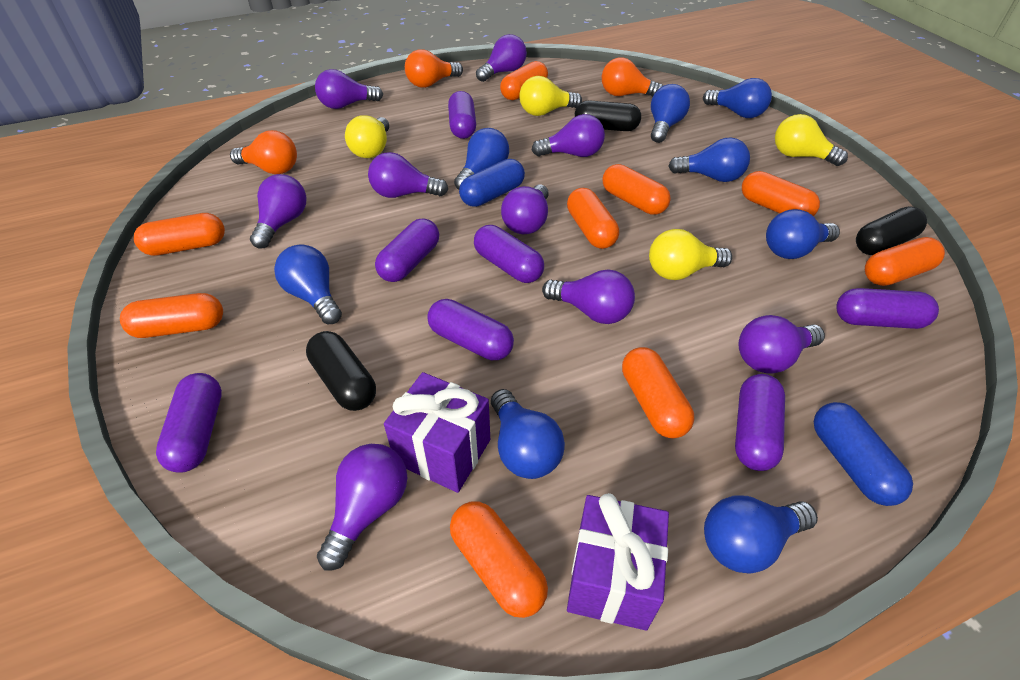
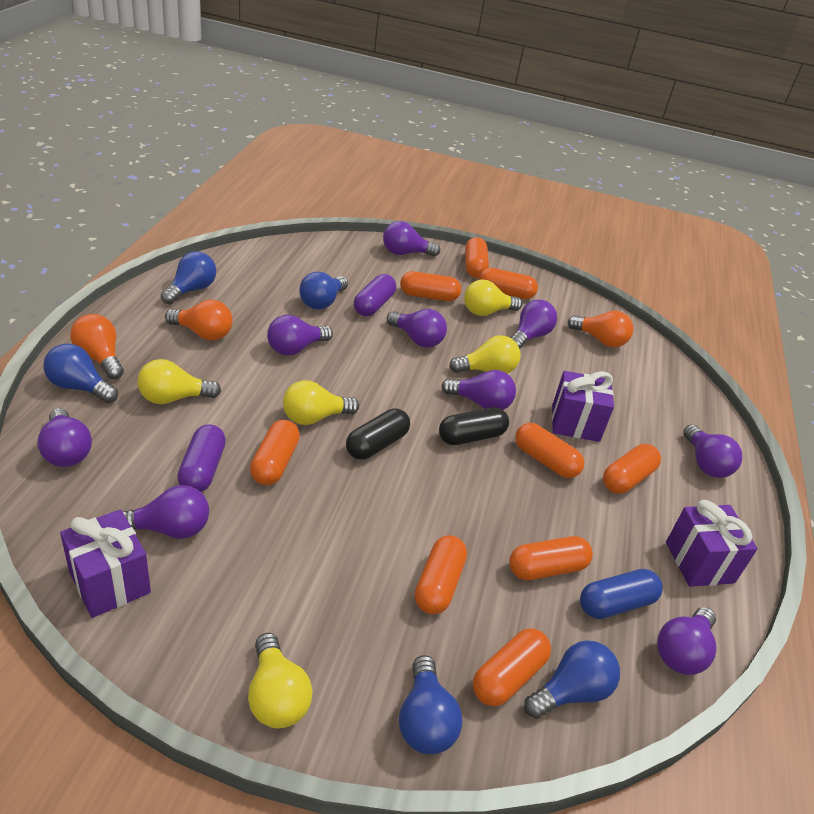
black capsule: 3 -> 2
blue capsule: 2 -> 1
blue light bulb: 8 -> 5
purple capsule: 7 -> 2
purple gift: 2 -> 3
yellow light bulb: 4 -> 5

